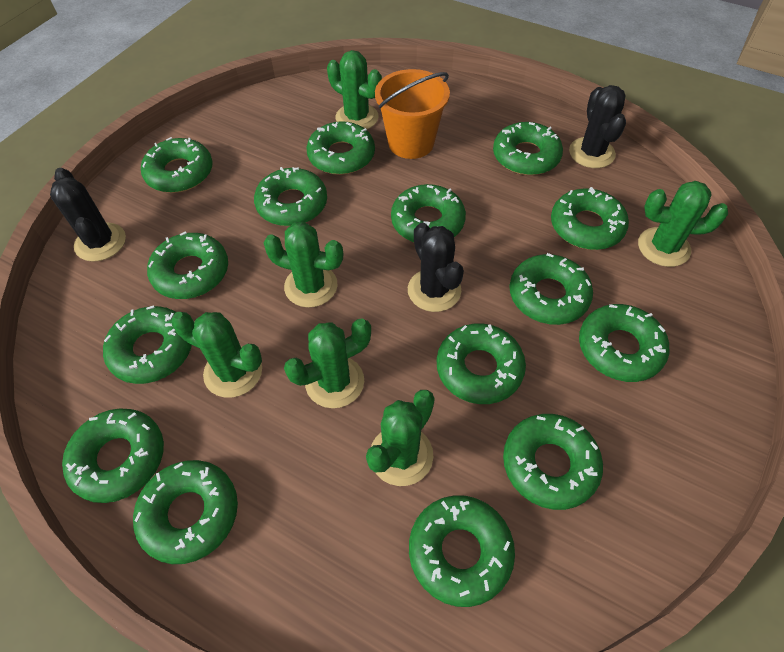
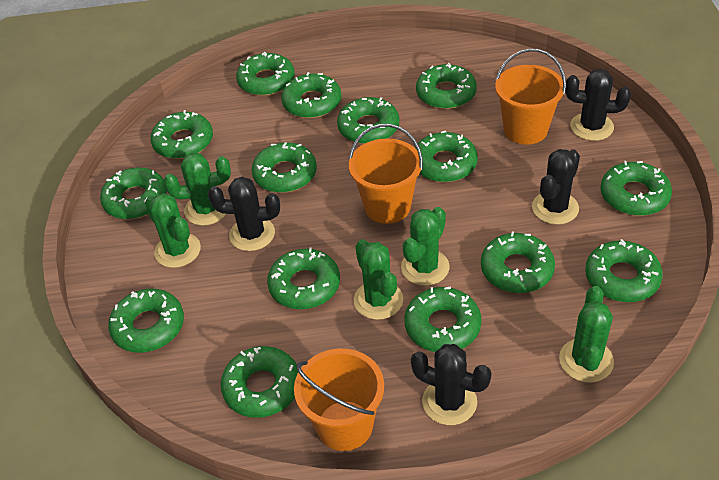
black cactus: 3 -> 4
green cactus: 6 -> 5
orange bucket: 1 -> 3

